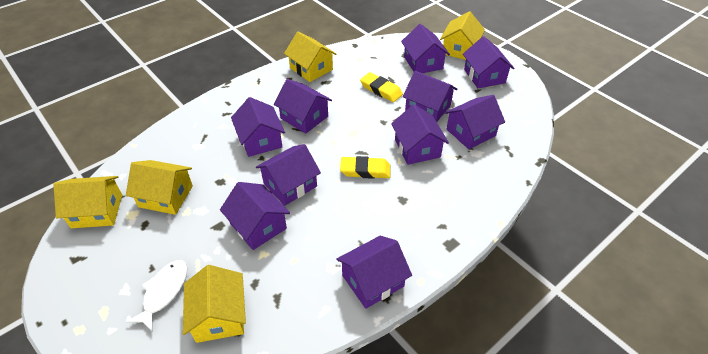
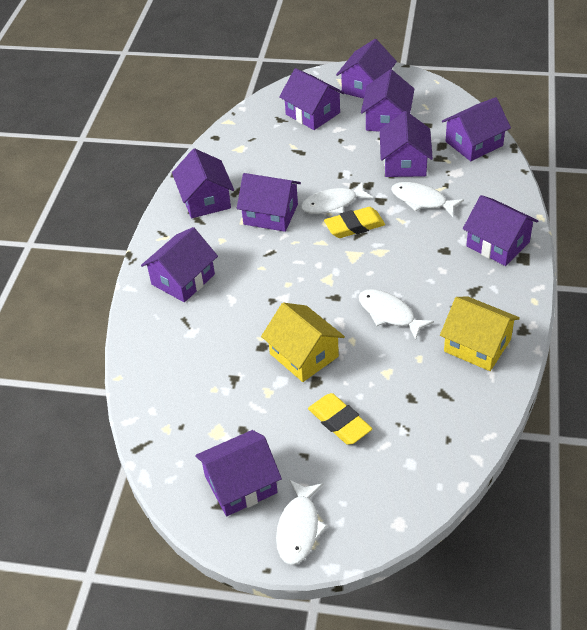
white fish: 1 -> 4
yellow house: 5 -> 2

